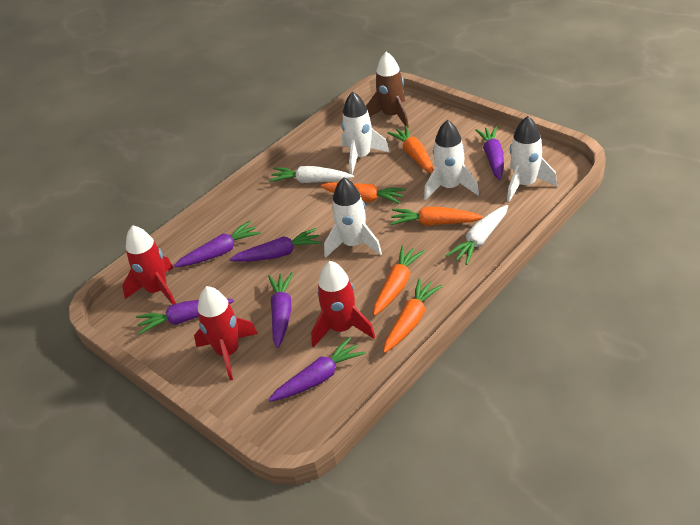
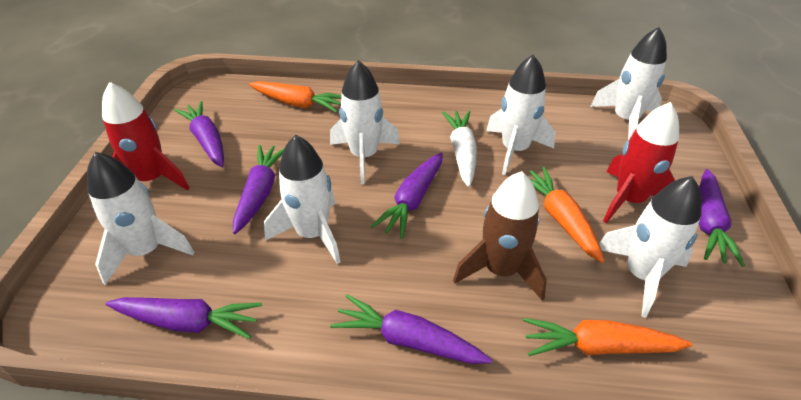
orange carrot: 5 -> 3
red rocket: 3 -> 2
white carrot: 2 -> 1
white rocket: 4 -> 6

